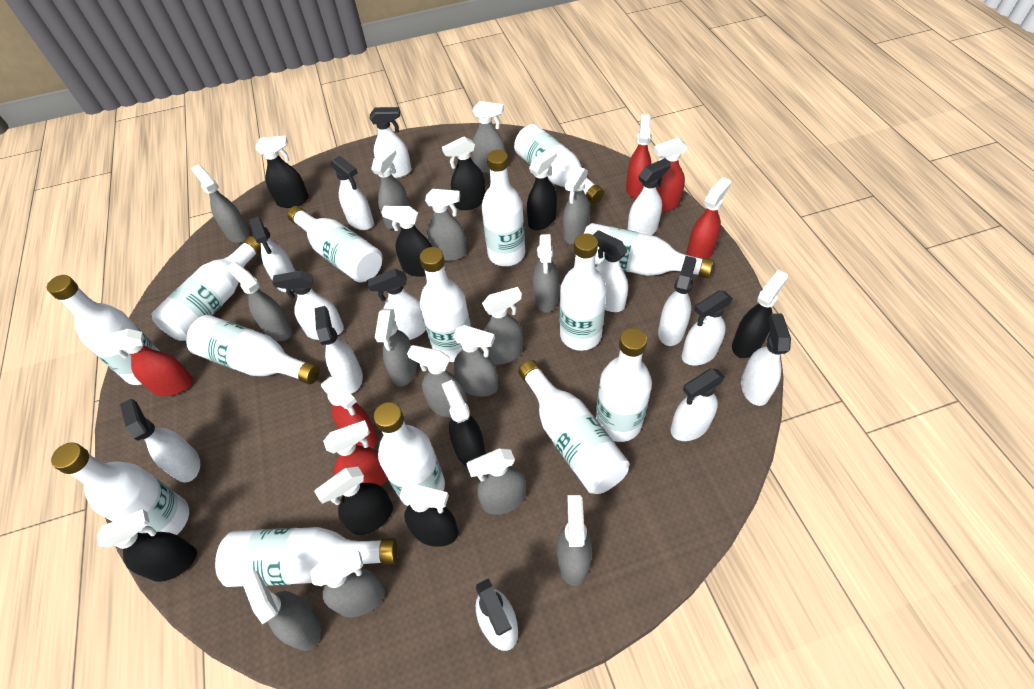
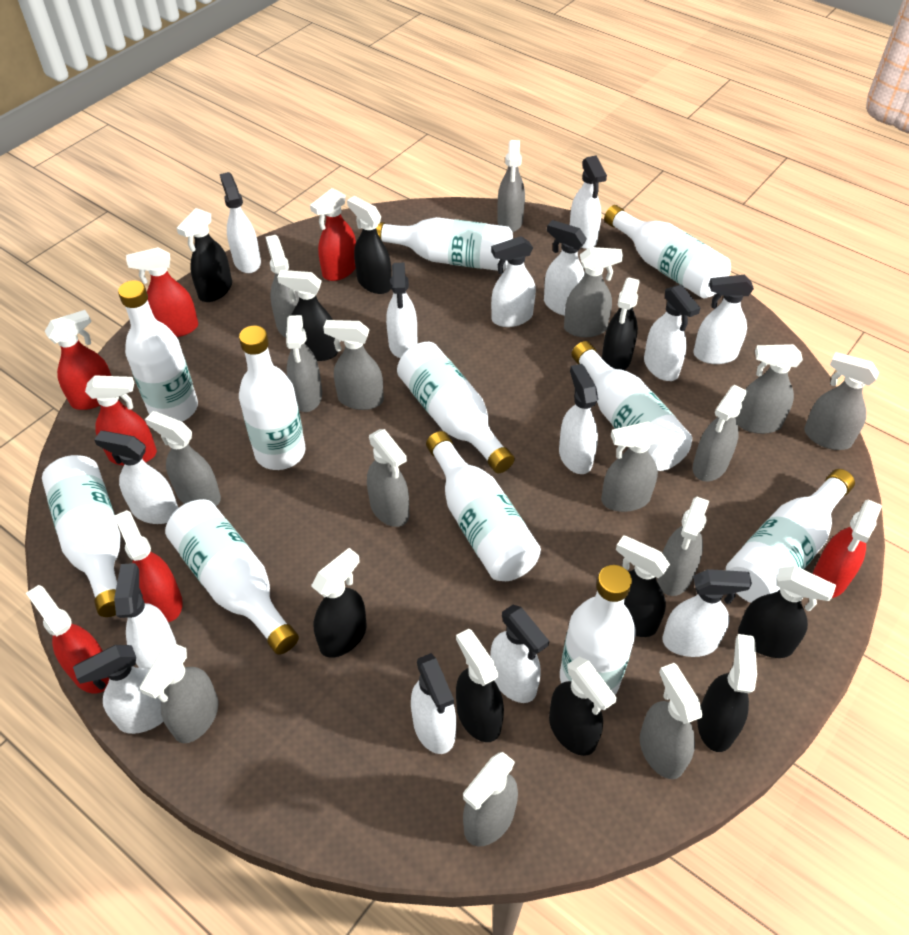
black spray bottle: 9 -> 10
red spray bottle: 6 -> 7
white bottle: 14 -> 11

